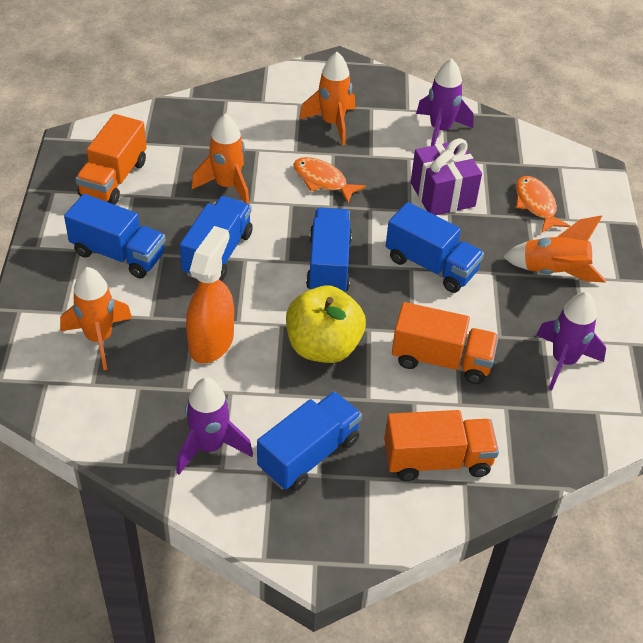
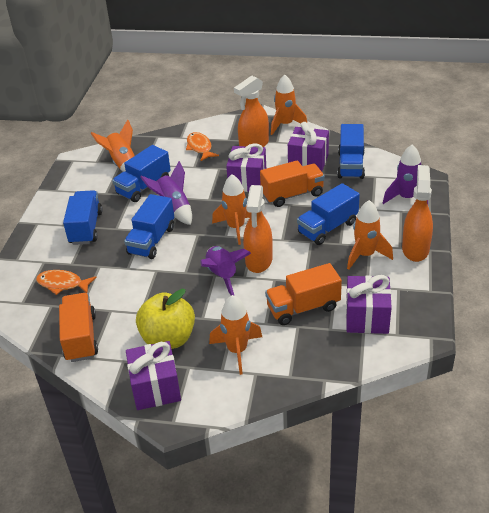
orange rocket: 4 -> 5
orange spray bottle: 1 -> 3
purple gift: 1 -> 4

